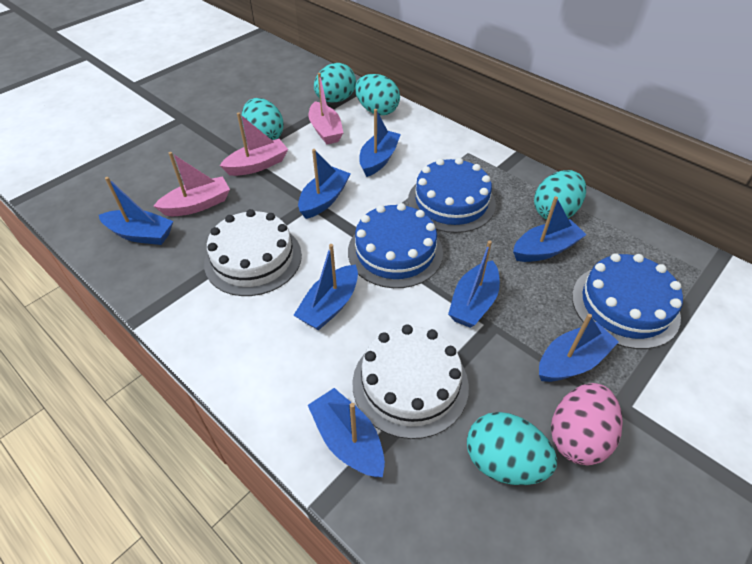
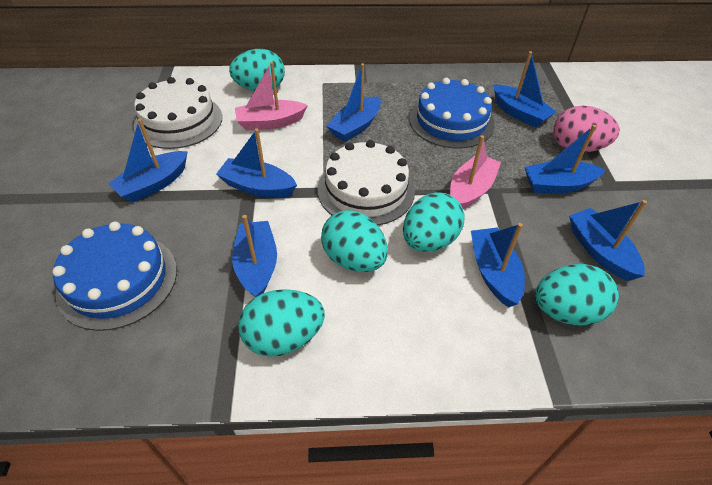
blue cake: 3 -> 2
pink boat: 3 -> 2

